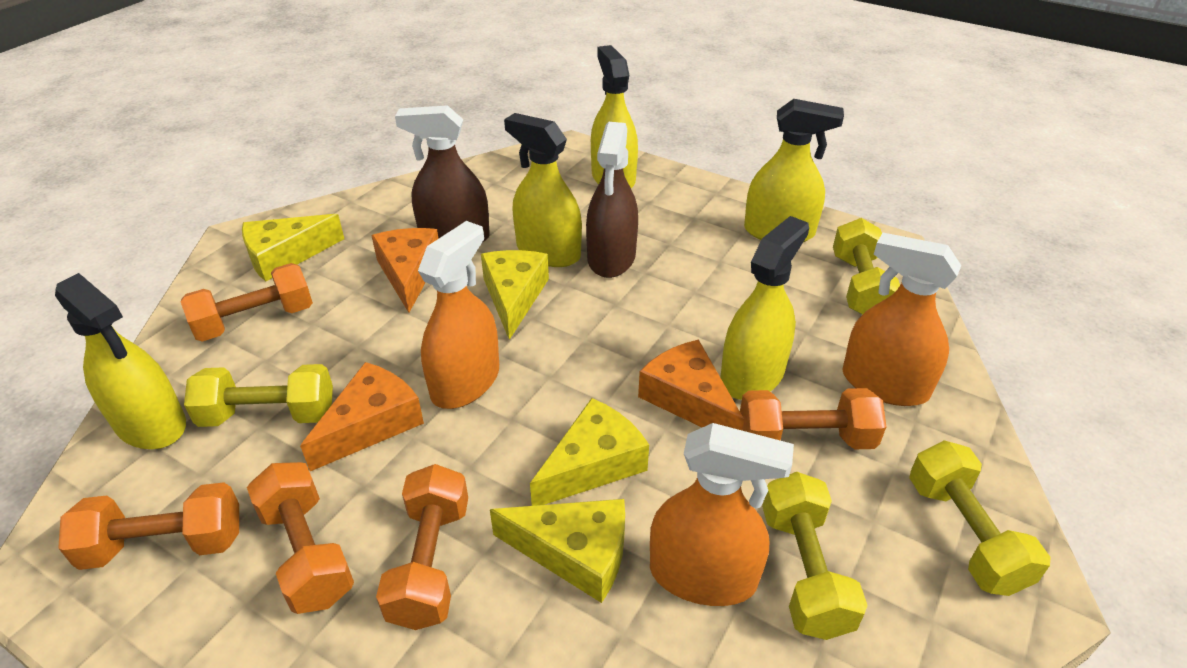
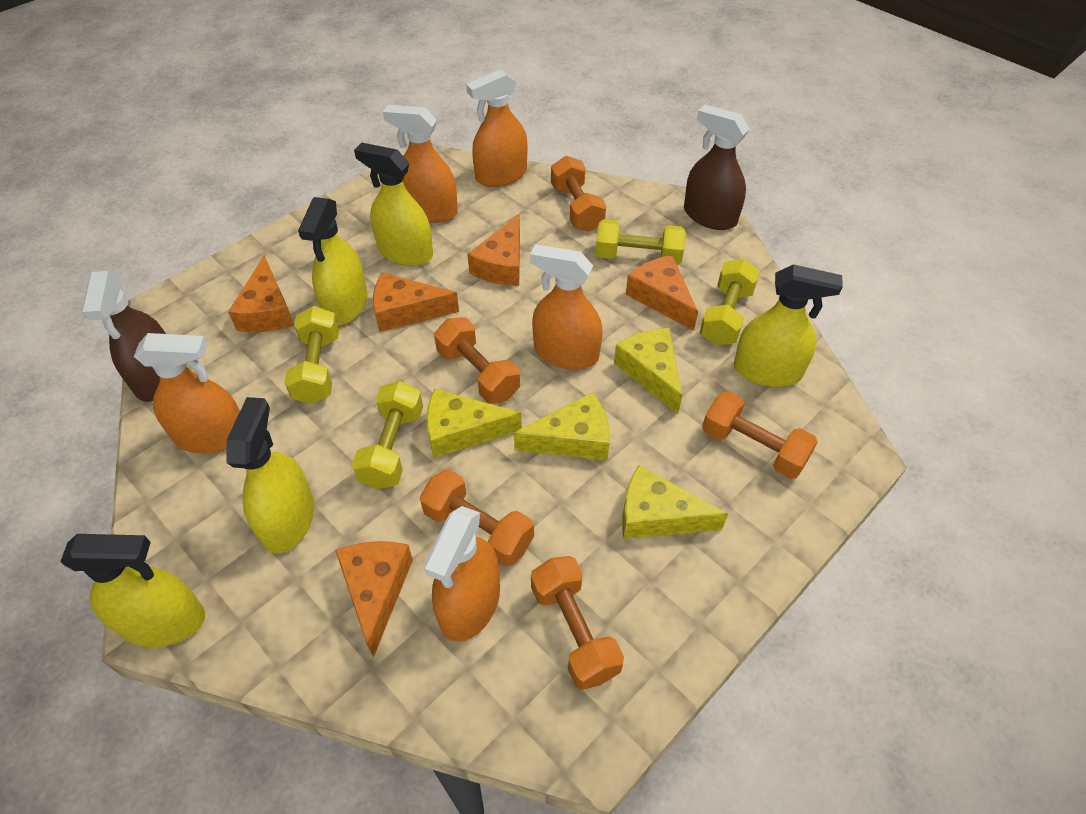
orange cheese: 3 -> 5
orange spray bottle: 3 -> 5

